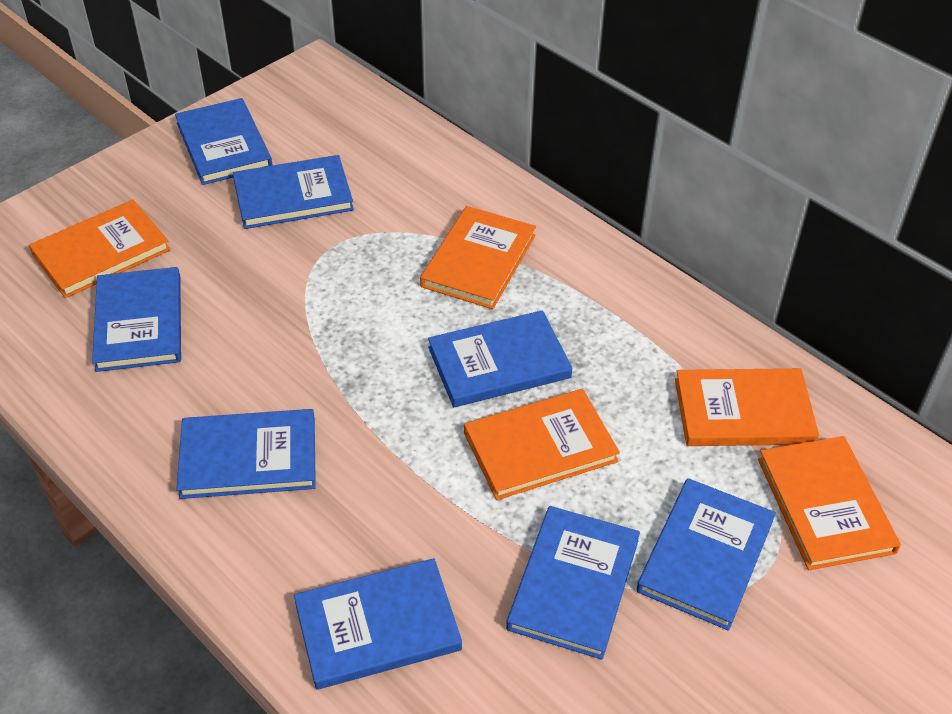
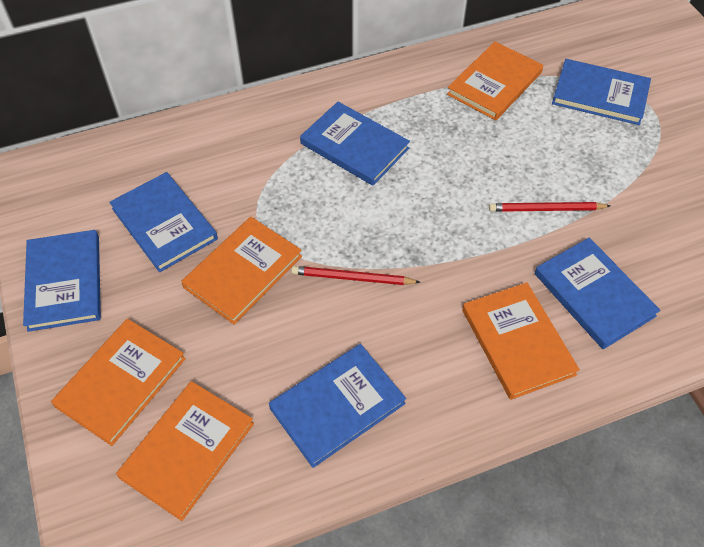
blue book: 8 -> 6
red pencil: 0 -> 2

